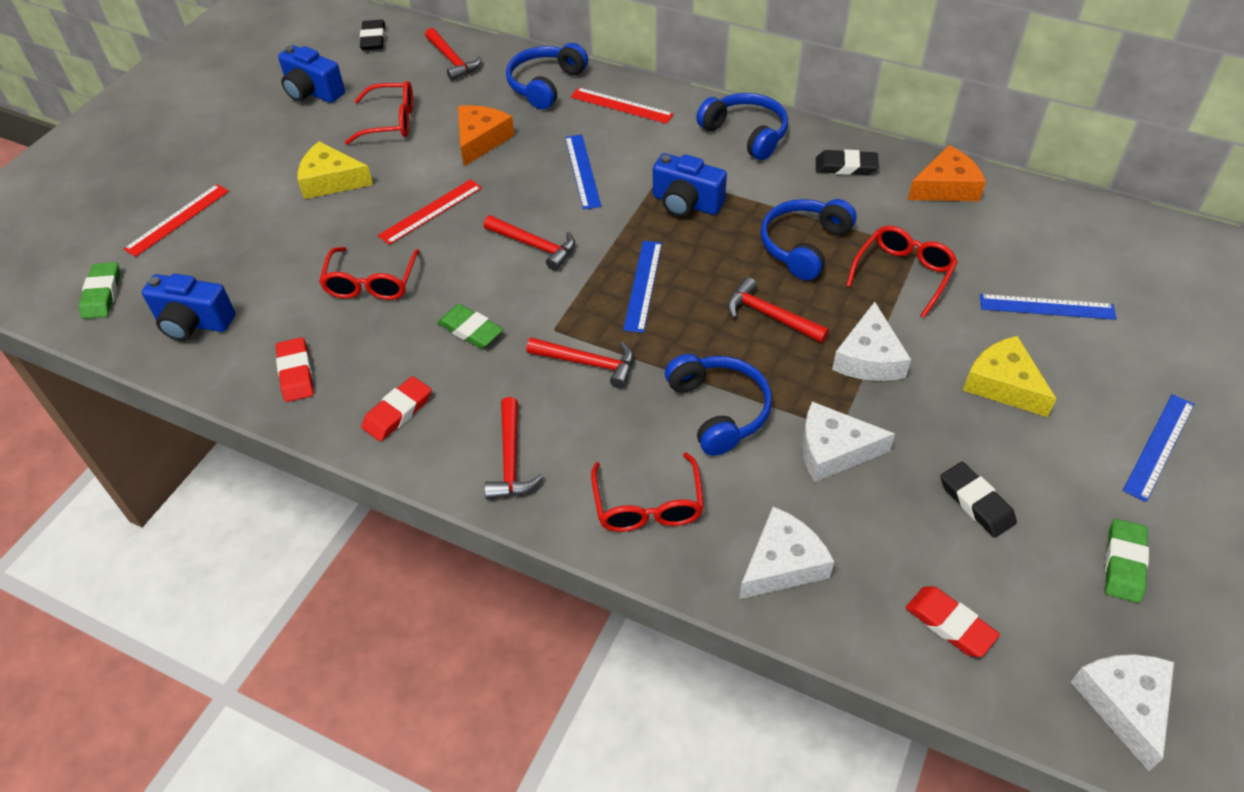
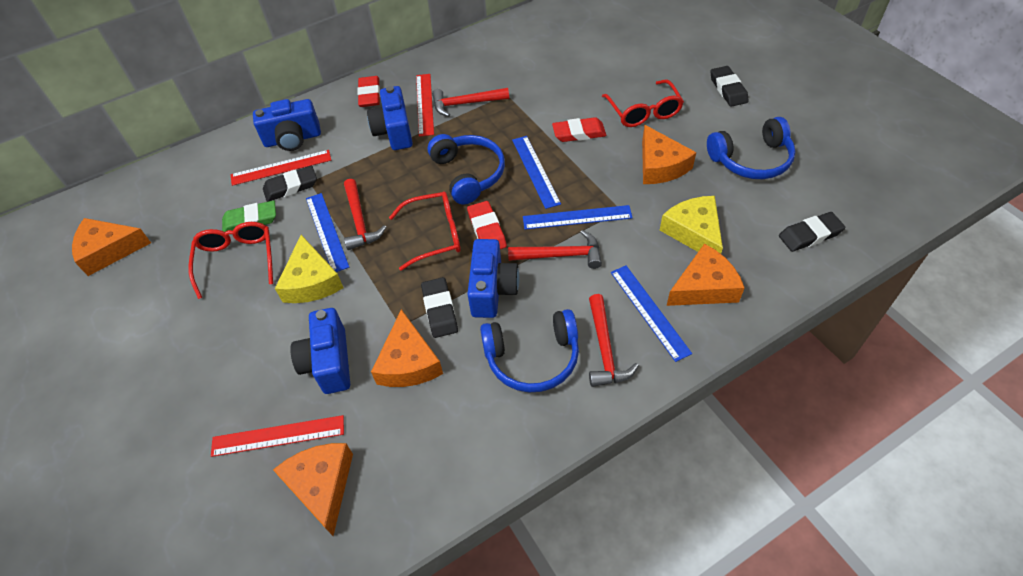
black eraser: 3 -> 4
blue camera: 3 -> 4
blue headphones: 4 -> 3
green eraser: 3 -> 1
orange cheese: 2 -> 5
red glasses: 4 -> 3
red hammer: 5 -> 4
white cheese: 4 -> 0

